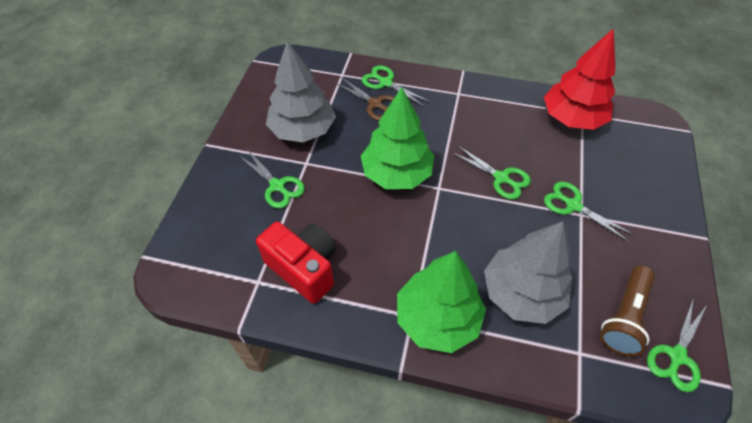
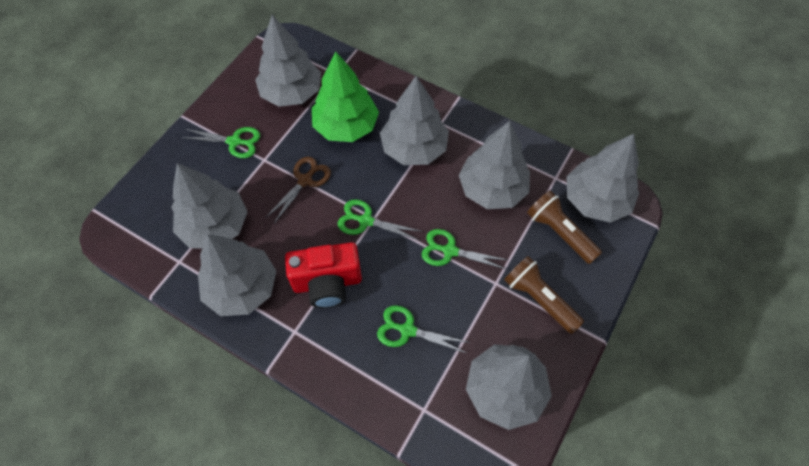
brown flashlight: 1 -> 2
green scissors: 5 -> 4
green tree: 2 -> 1
grey tree: 2 -> 7
red tree: 1 -> 0

